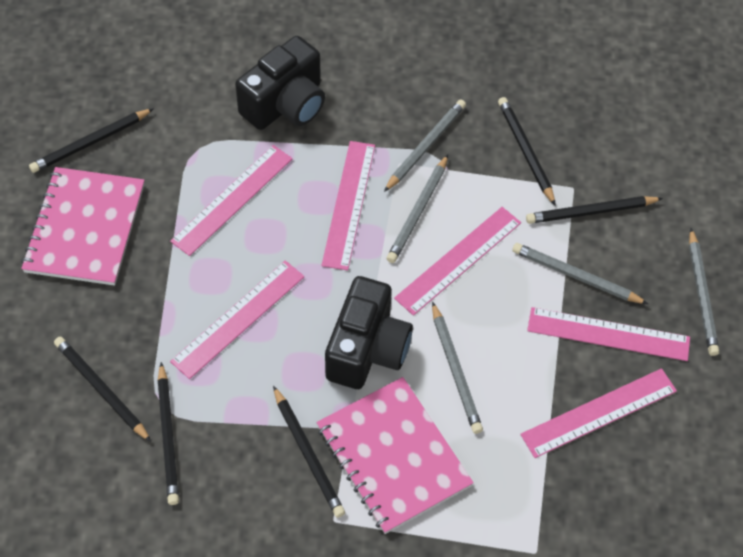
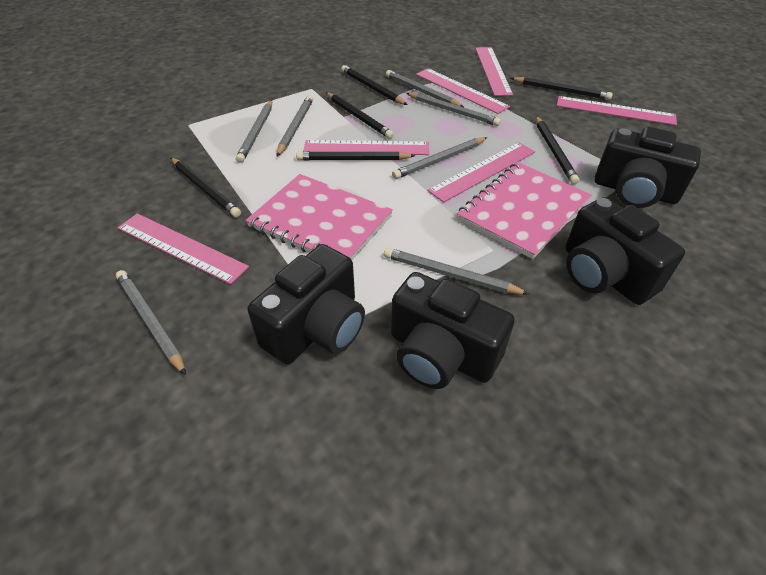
black camera: 2 -> 4
grey pencil: 5 -> 7

